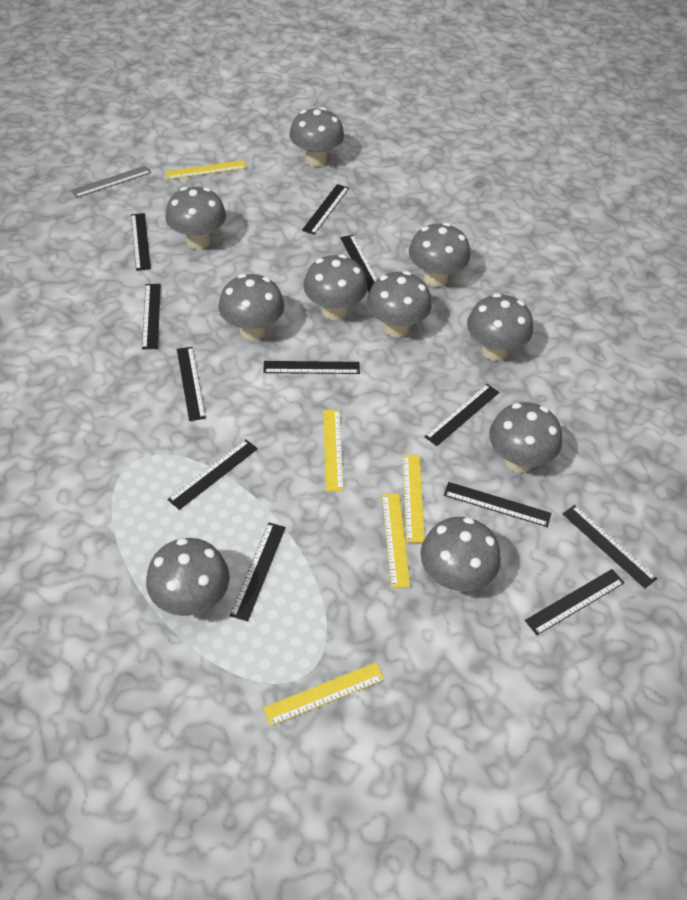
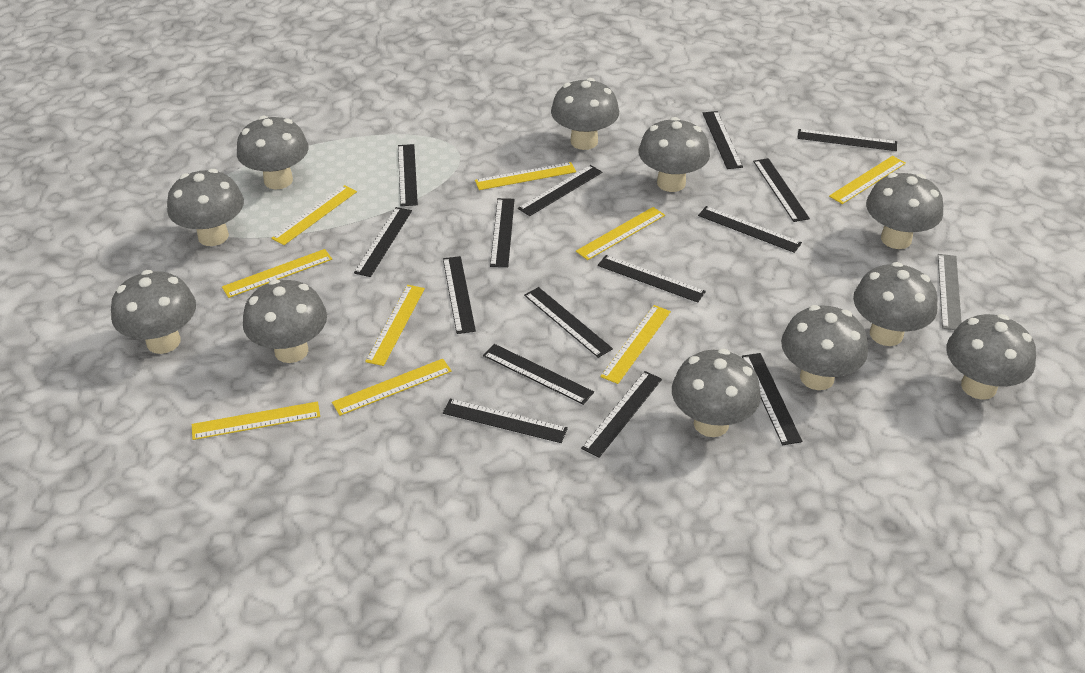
black ruler: 12 -> 15
grey mushroom: 10 -> 11
yellow ruler: 5 -> 9

